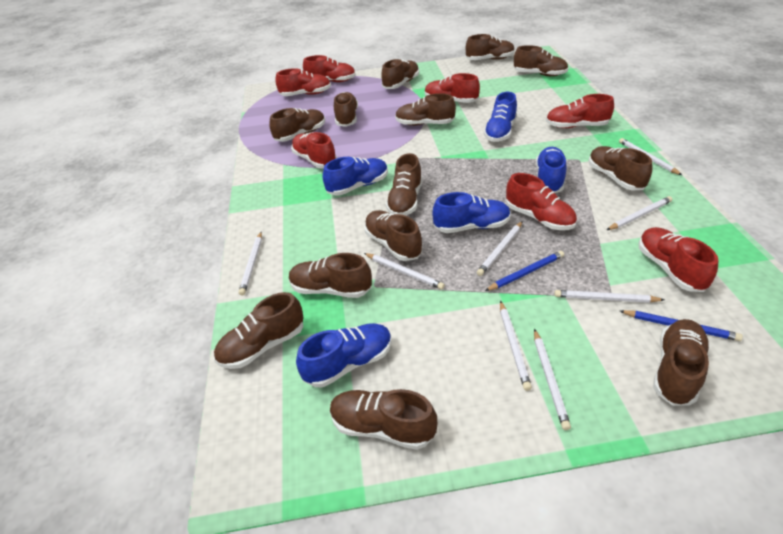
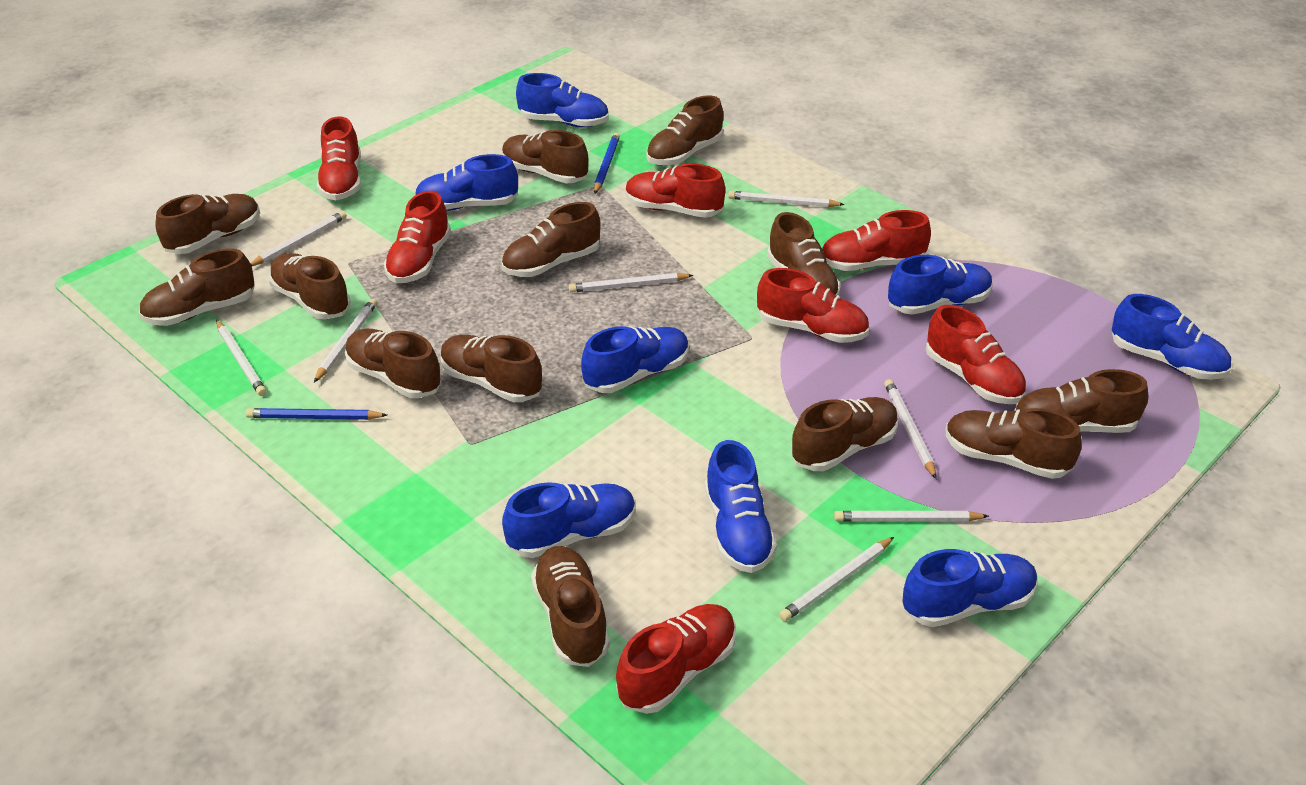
blue shoe: 5 -> 8

